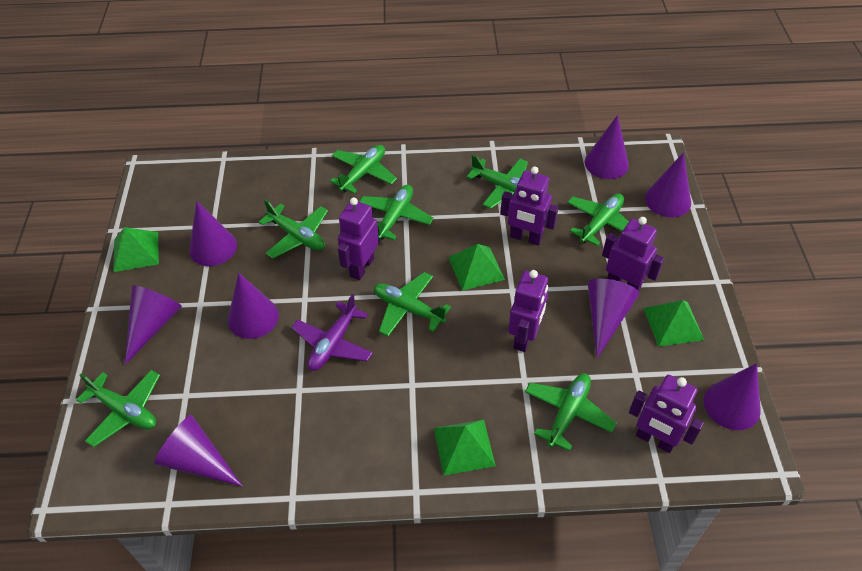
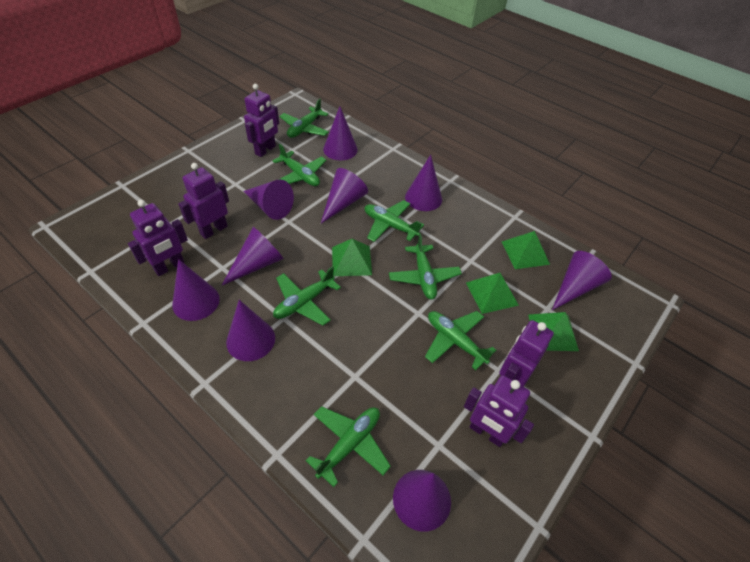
green plane: 8 -> 7
purple cone: 8 -> 9
purple plane: 1 -> 0

